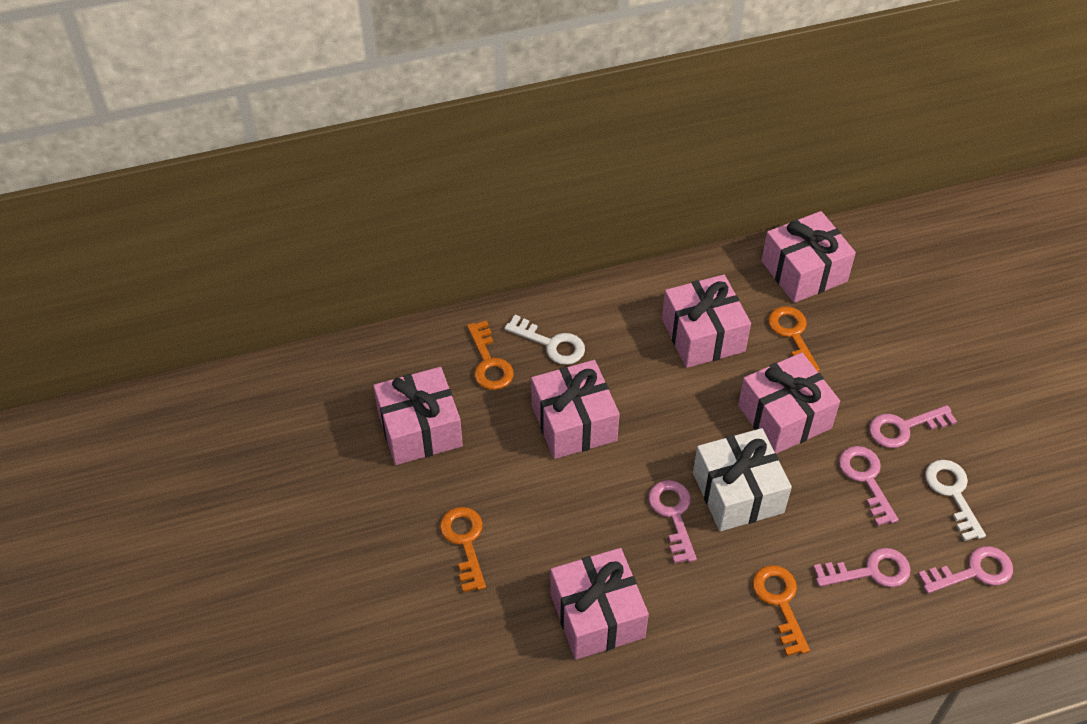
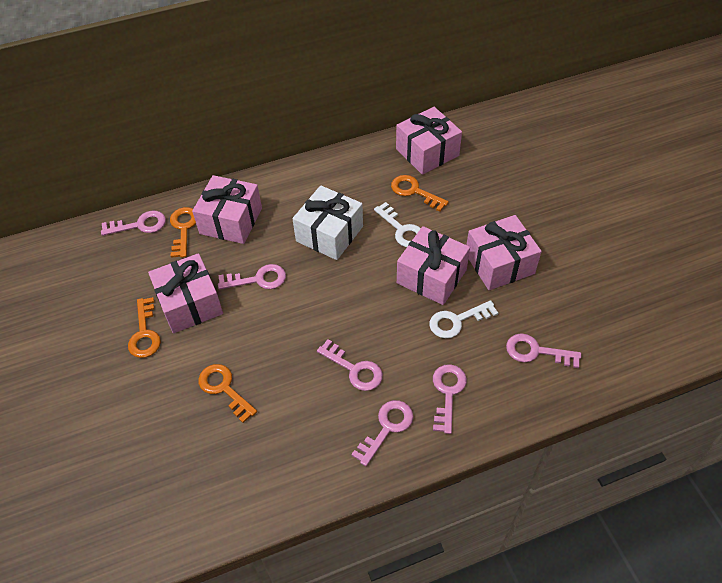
pink gift: 6 -> 5
pink key: 5 -> 6

